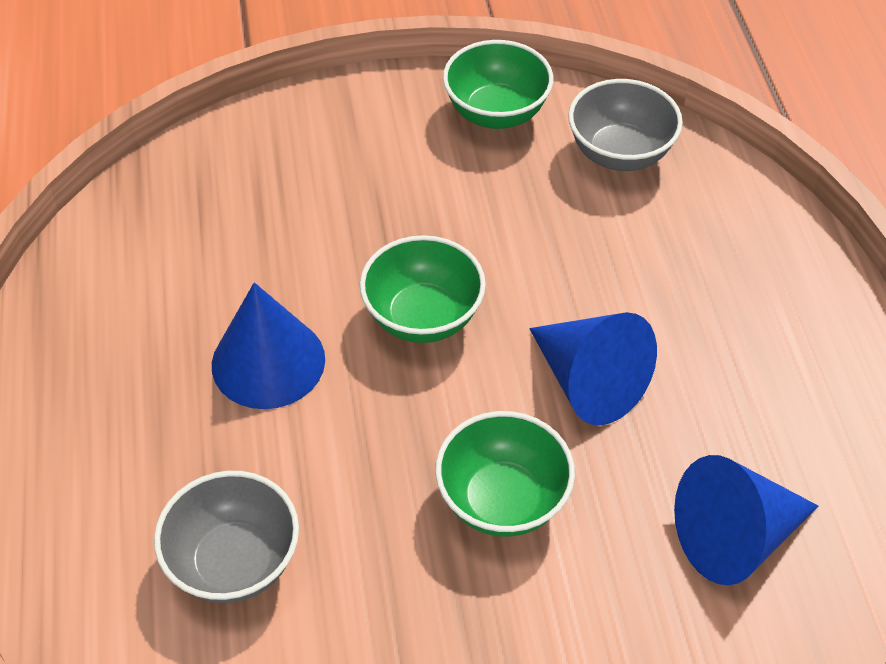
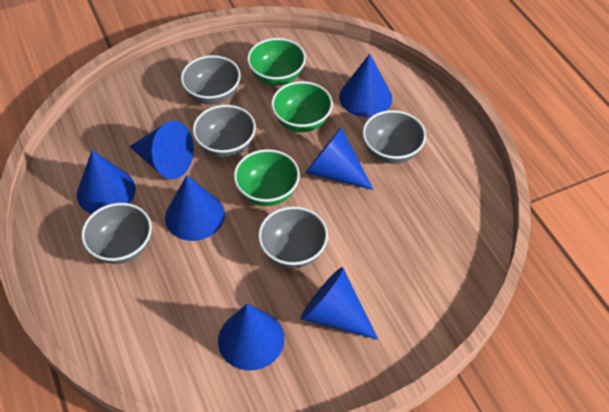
blue cone: 3 -> 7
grey bowl: 2 -> 5

